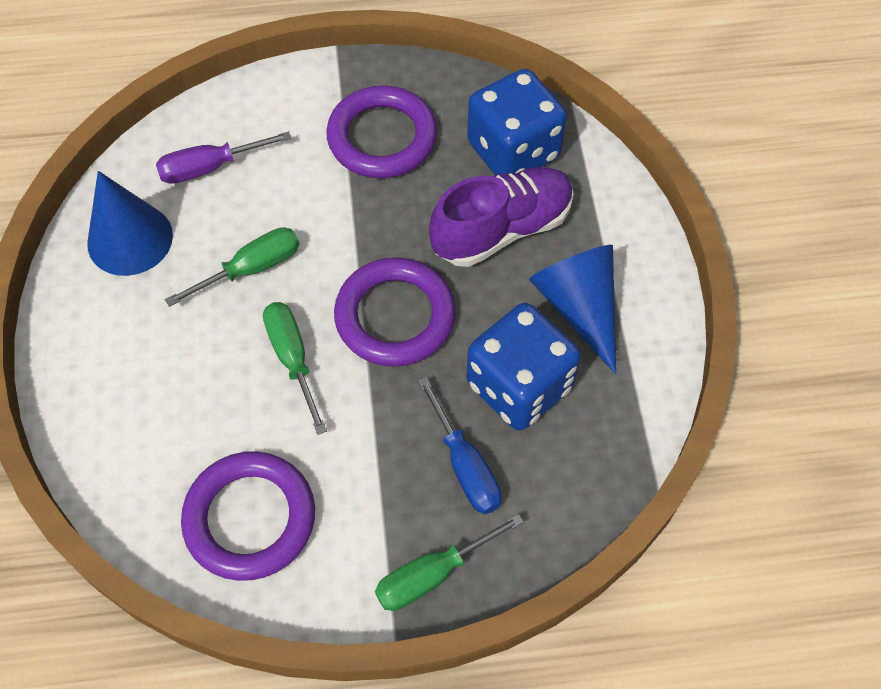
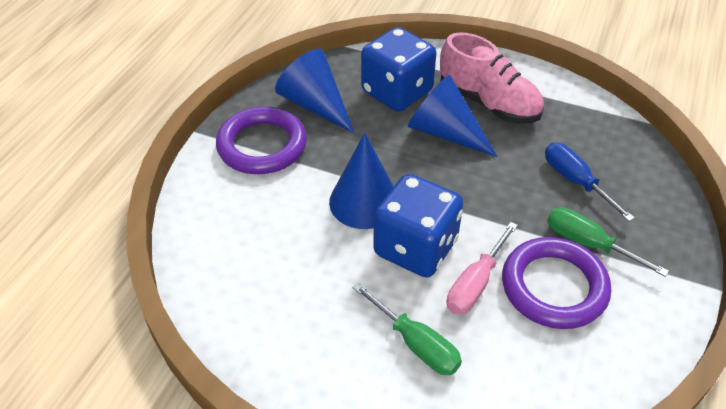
blue cone: 2 -> 3
green screwdriver: 3 -> 2
pink screwdriver: 0 -> 1
pink shoe: 0 -> 1
purple ring: 3 -> 2
purple screwdriver: 1 -> 0
purple shoe: 1 -> 0

